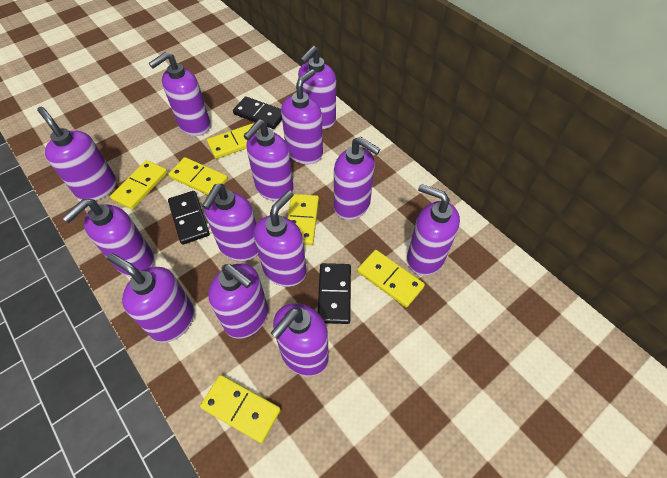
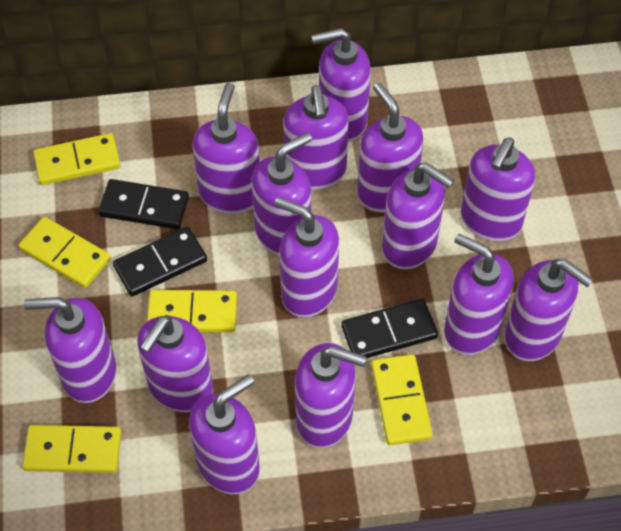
purple soap dispenser: 13 -> 14
yellow domino: 6 -> 5

